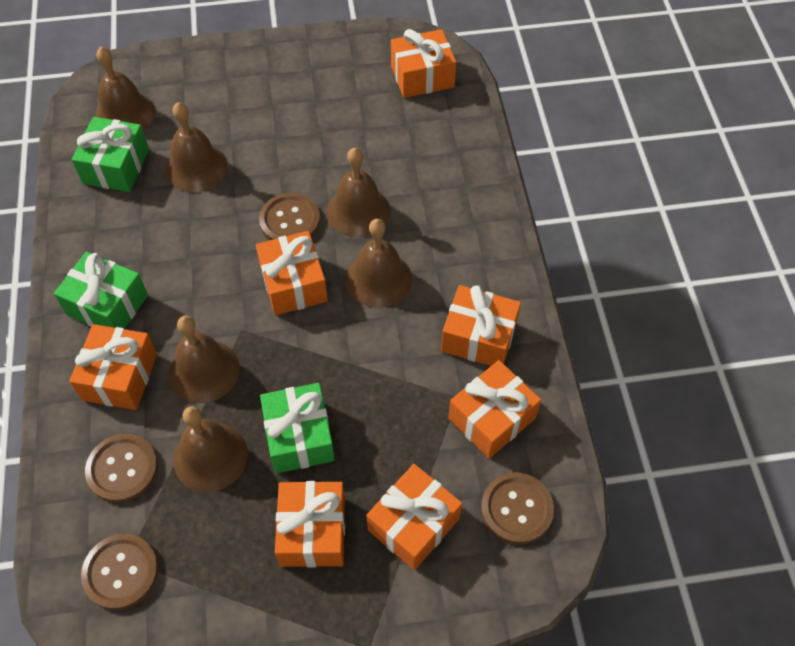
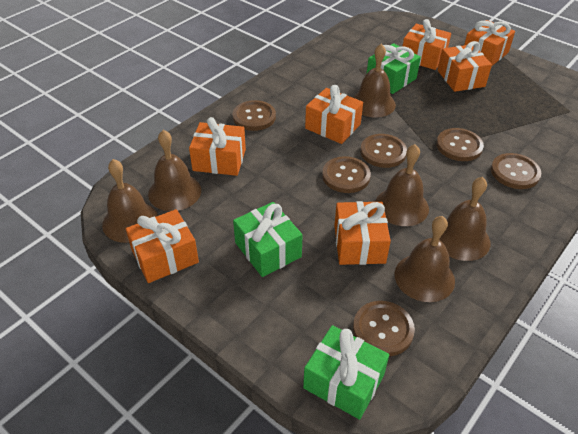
brown button: 4 -> 6

